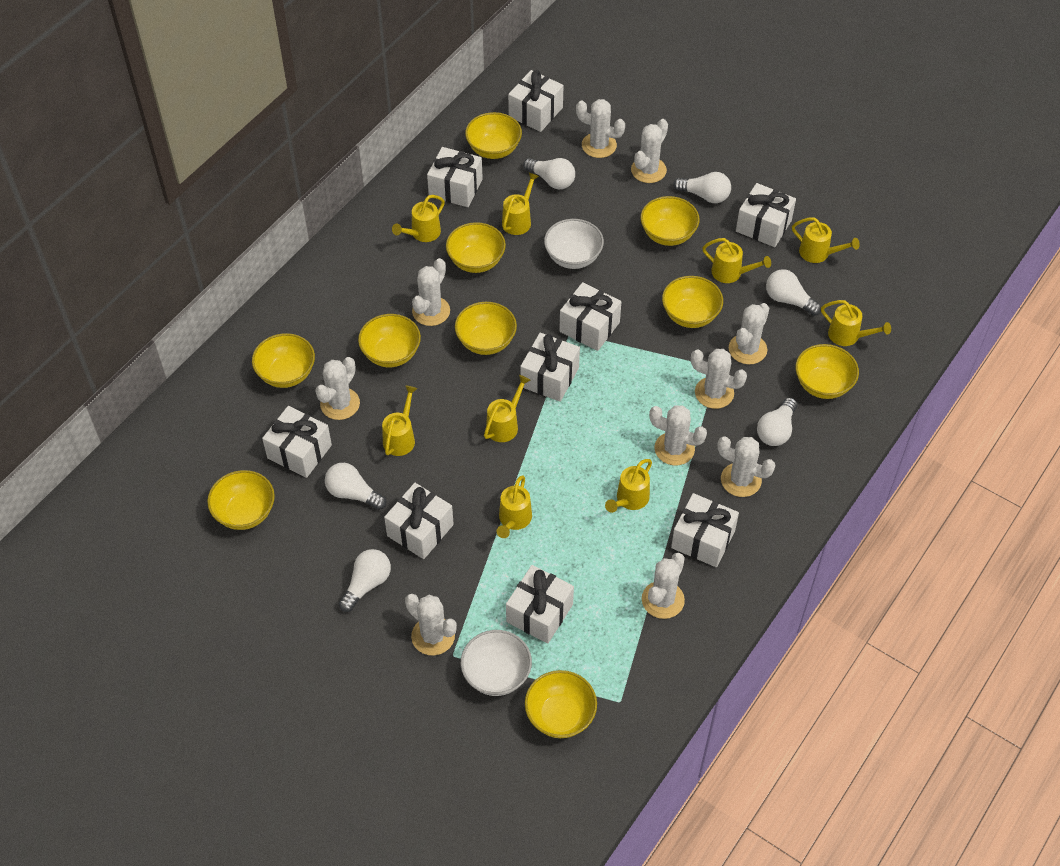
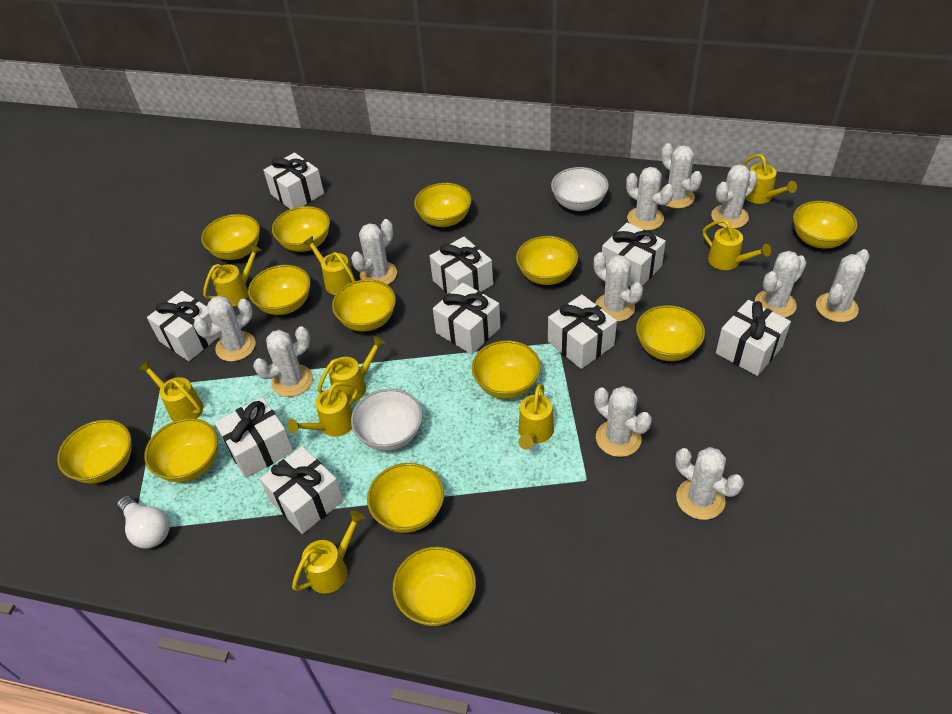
white cactus: 10 -> 11
white light bulb: 6 -> 1
yellow bowl: 10 -> 13

